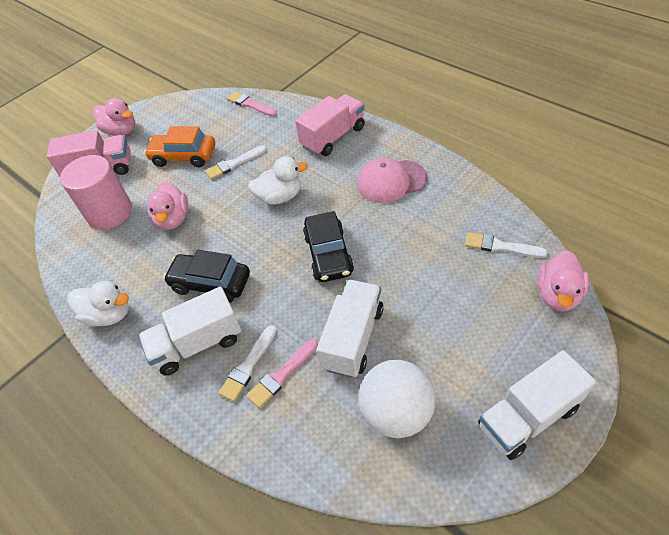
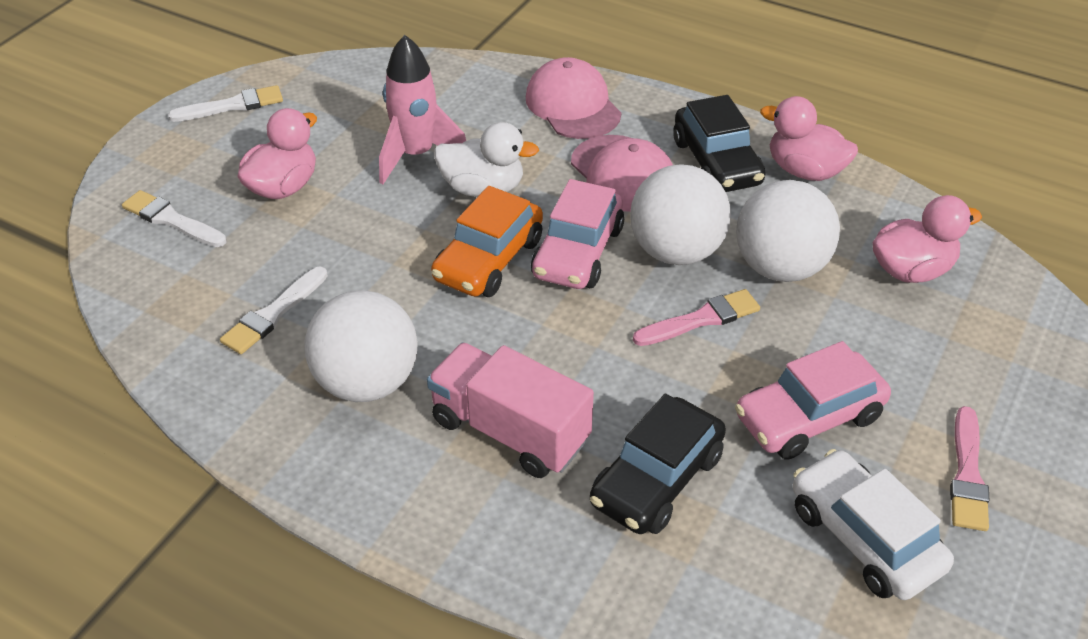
pink cap: 1 -> 2
pink car: 0 -> 2
pink cylinder: 1 -> 0
pink rocket: 0 -> 1
pink truck: 2 -> 1
white ball: 1 -> 3
white car: 0 -> 1
white duck: 2 -> 1
white truck: 3 -> 0

